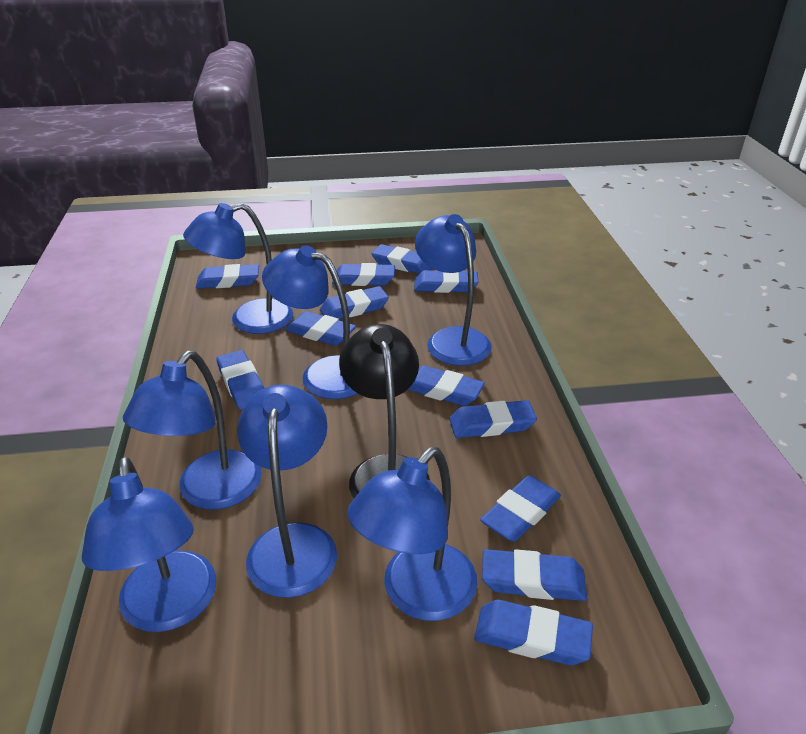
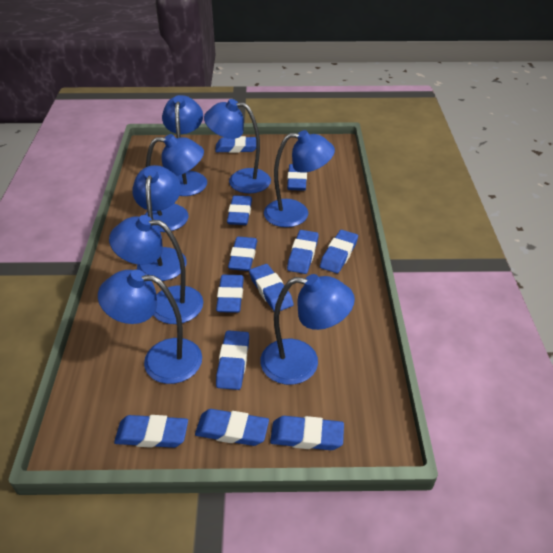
black lamp: 1 -> 0
blue lamp: 7 -> 8

